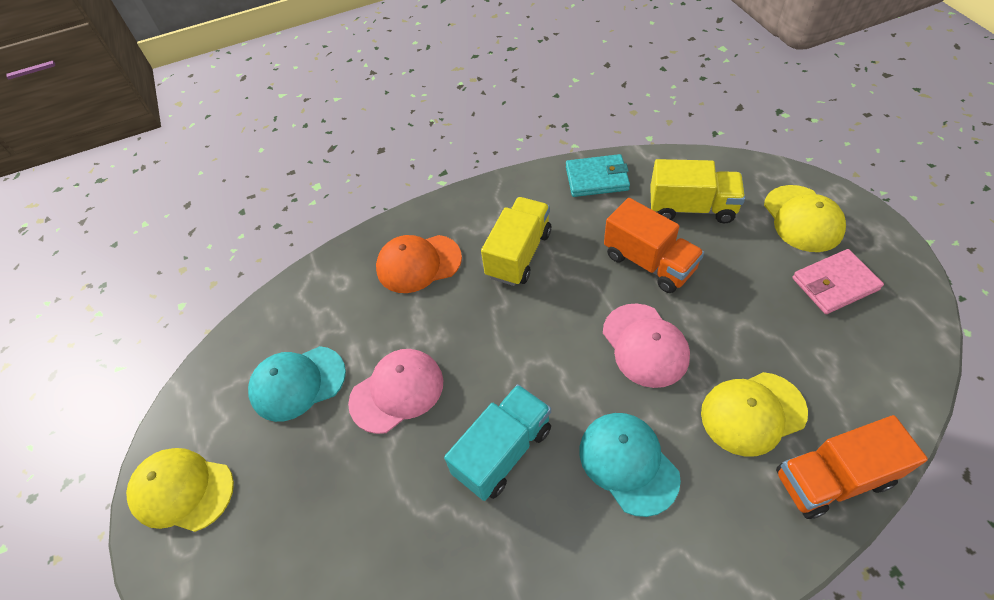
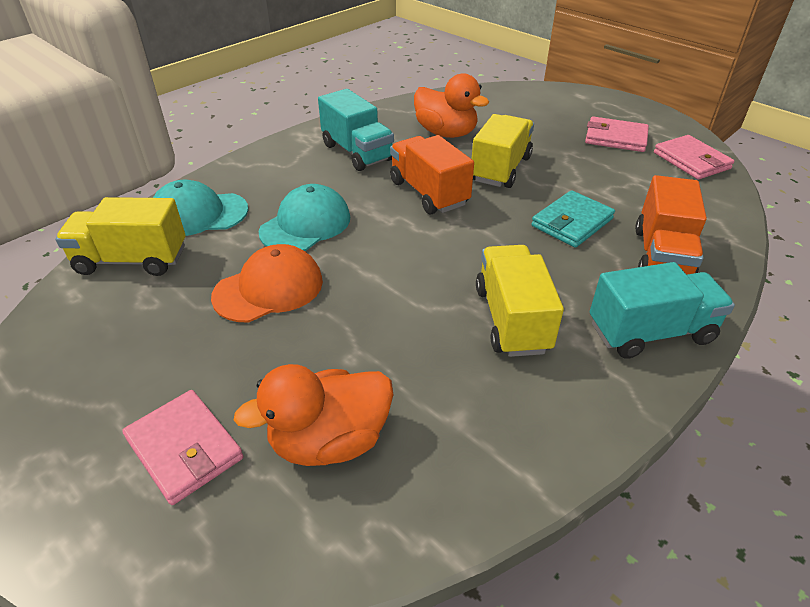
orange duck: 0 -> 2
pink cap: 2 -> 0
pink wallet: 1 -> 3
turquoise truck: 1 -> 2
yellow cap: 3 -> 0
yellow truck: 2 -> 3

